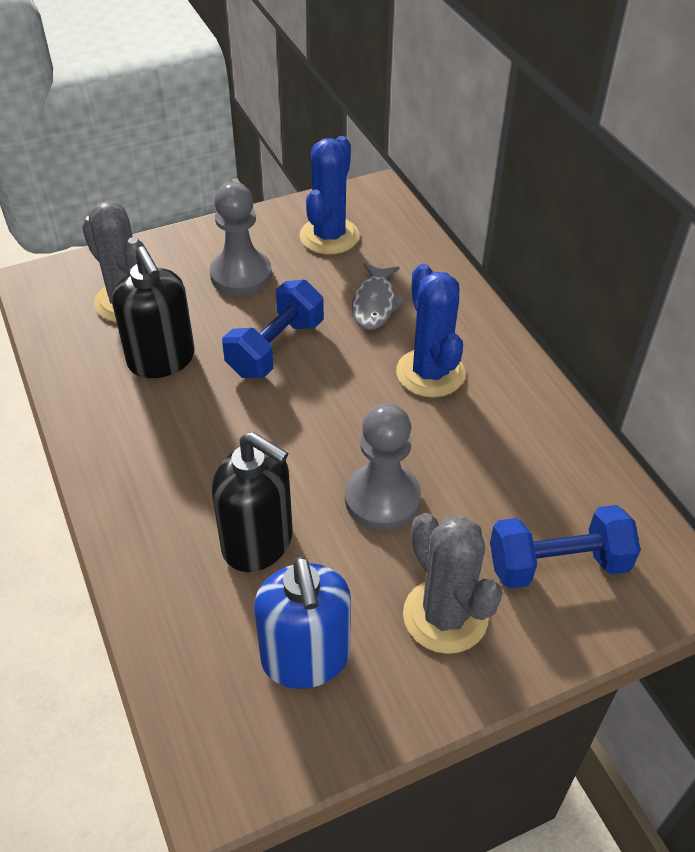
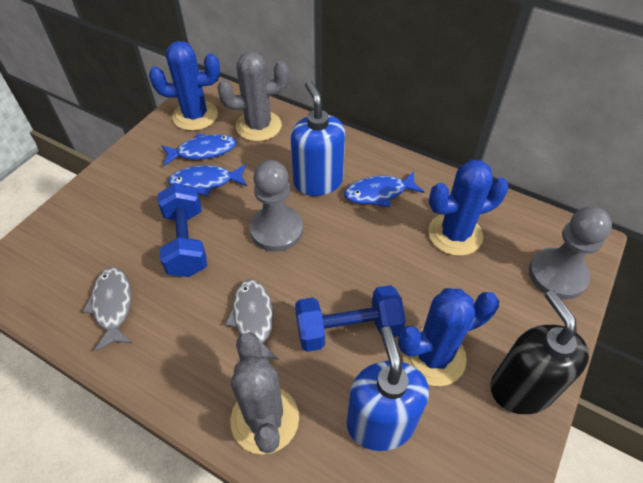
black soap dispenser: 2 -> 1
blue cactus: 2 -> 3
blue fish: 0 -> 3
blue soap dispenser: 1 -> 2
grey fish: 1 -> 2

